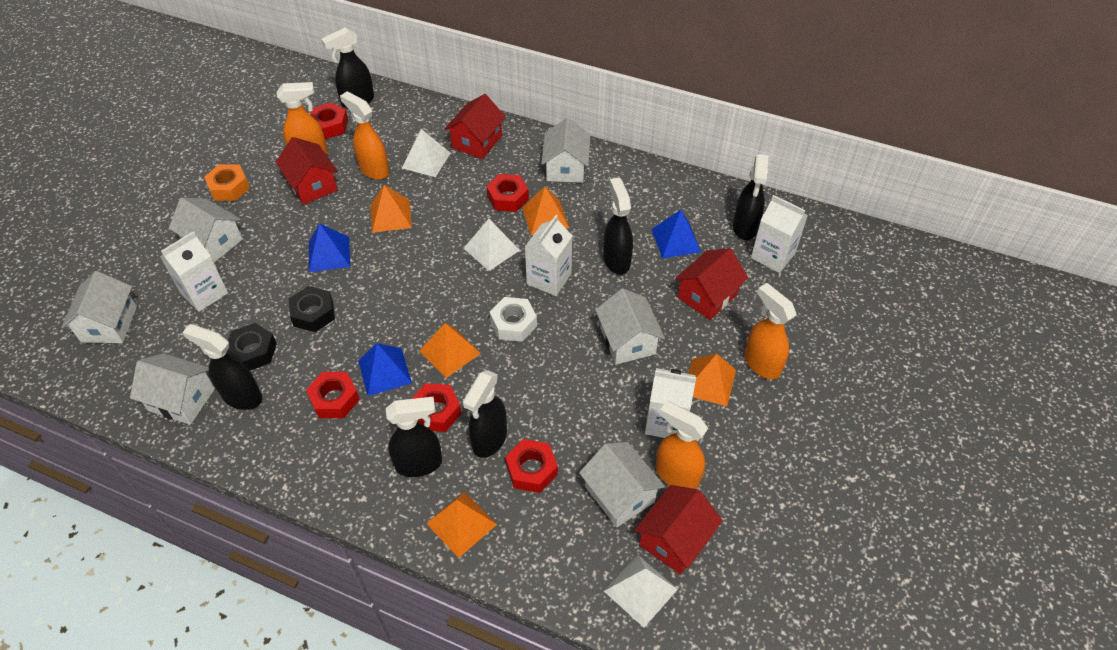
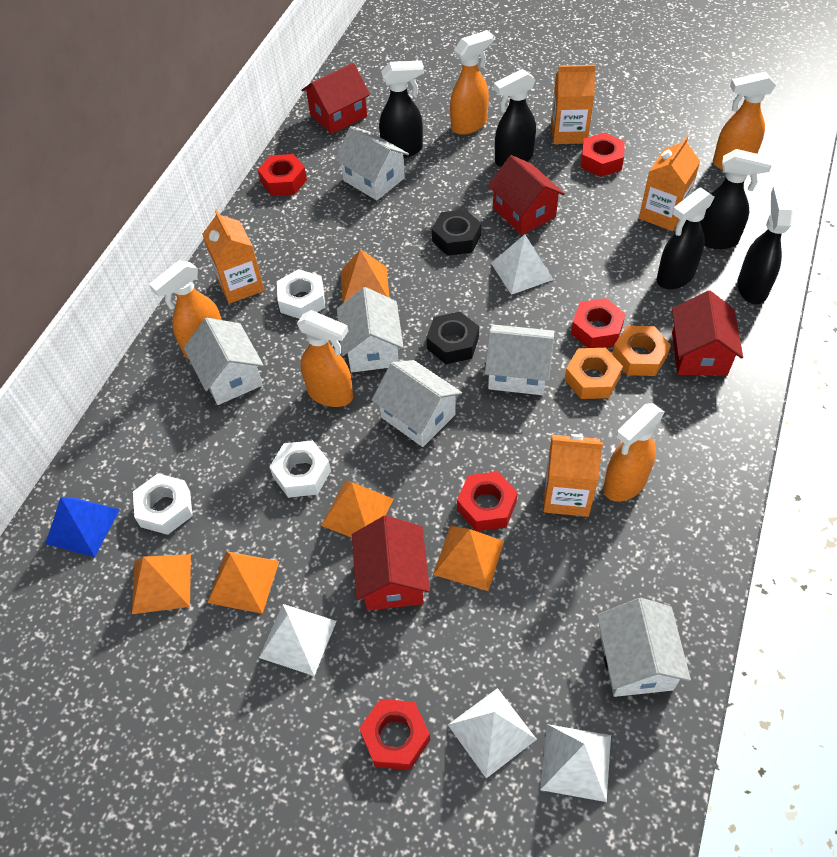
black spray bottle: 6 -> 5
blue pyramid: 3 -> 1
orange carton: 0 -> 4
orange nut: 1 -> 2
orange spray bottle: 4 -> 5
white carton: 4 -> 0
white nut: 1 -> 3
white pyramid: 3 -> 4

